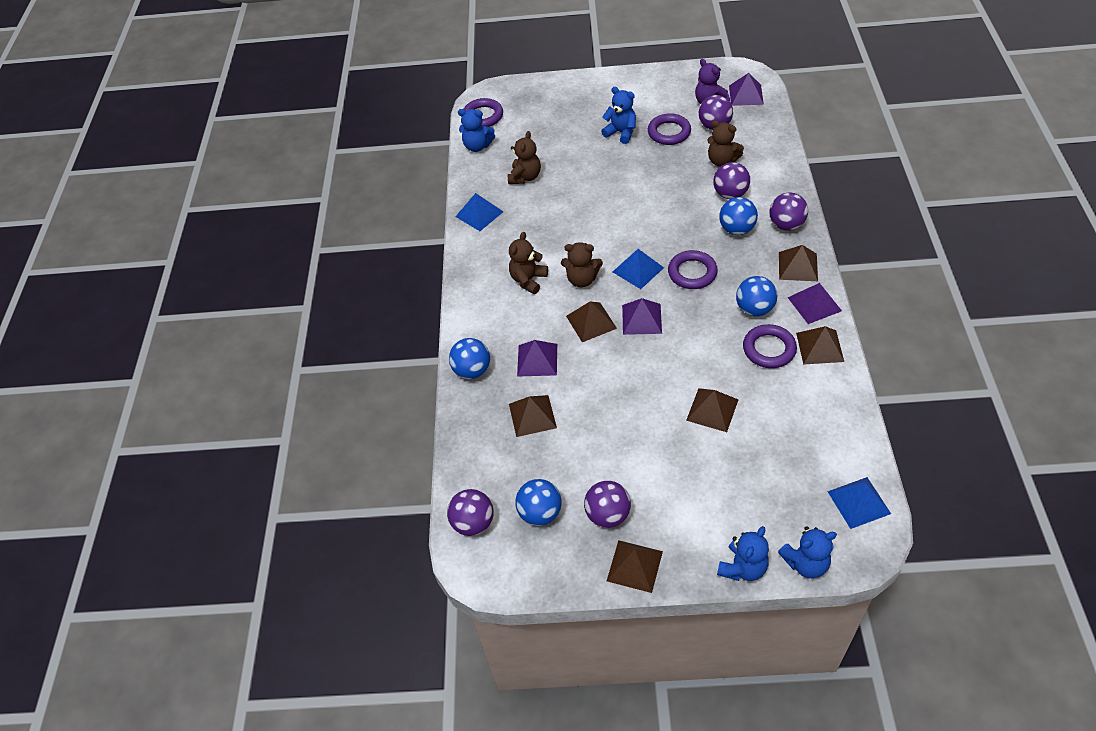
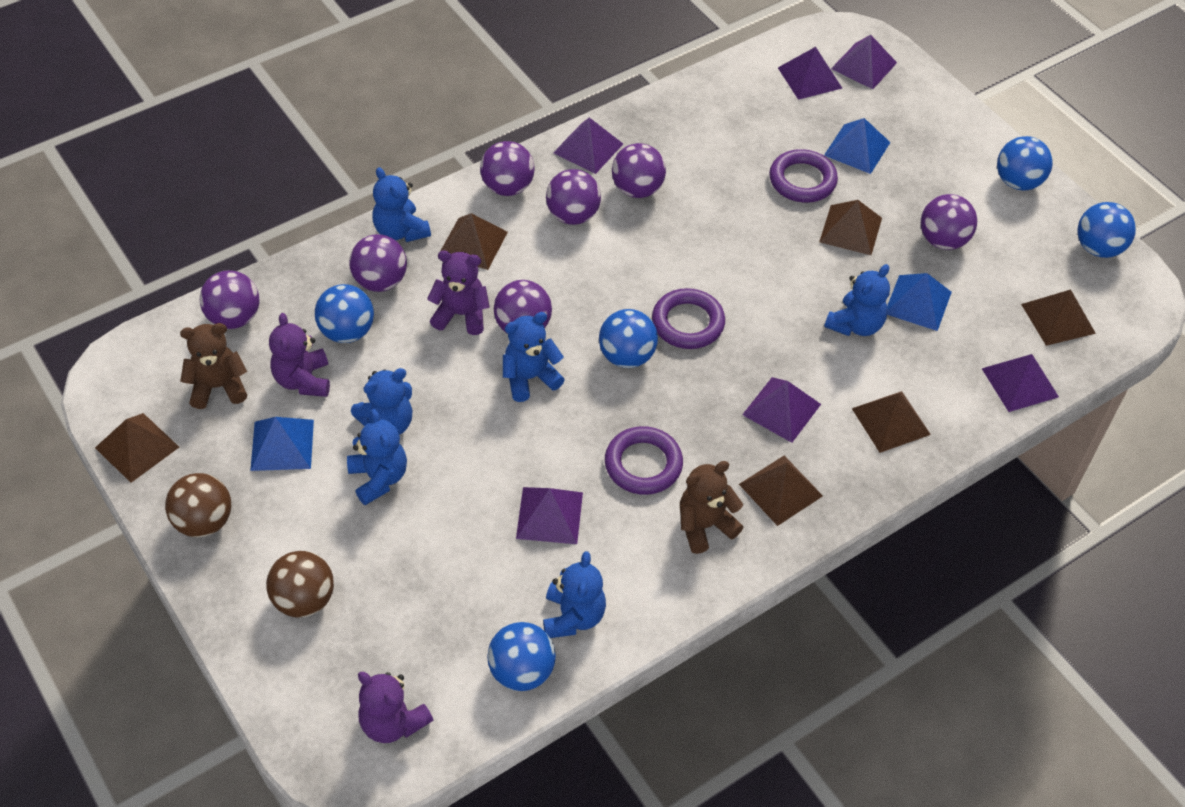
blue ball: 4 -> 5
blue teddy bear: 4 -> 6
brown ball: 0 -> 2
brown teddy bear: 4 -> 2
purple ball: 5 -> 7
purple pyramid: 4 -> 6
purple ring: 4 -> 3
purple teddy bear: 1 -> 3

